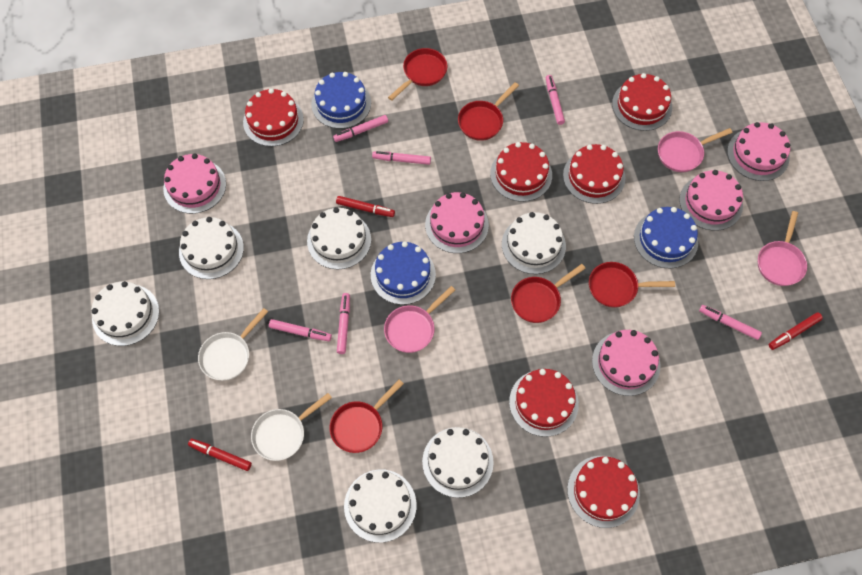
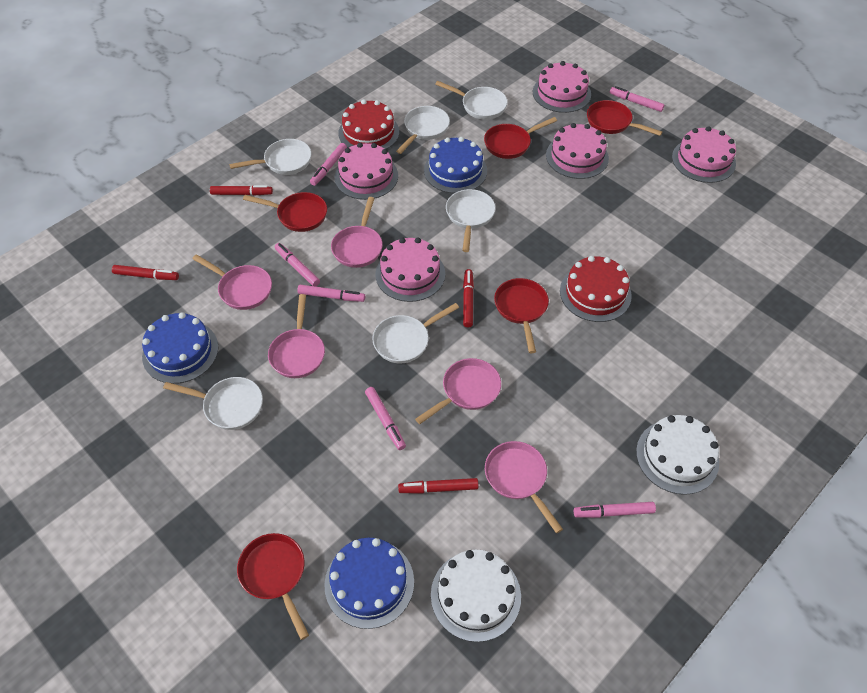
pink pan: 3 -> 5
red cake: 6 -> 2
red marker: 3 -> 4
white cake: 6 -> 2
white pan: 2 -> 6

